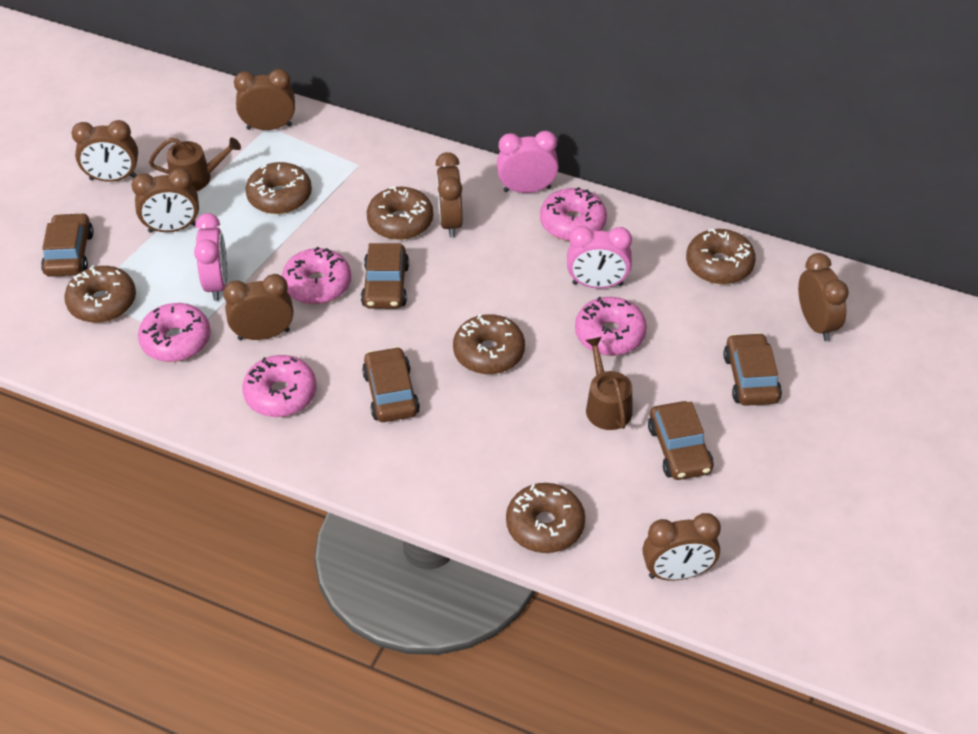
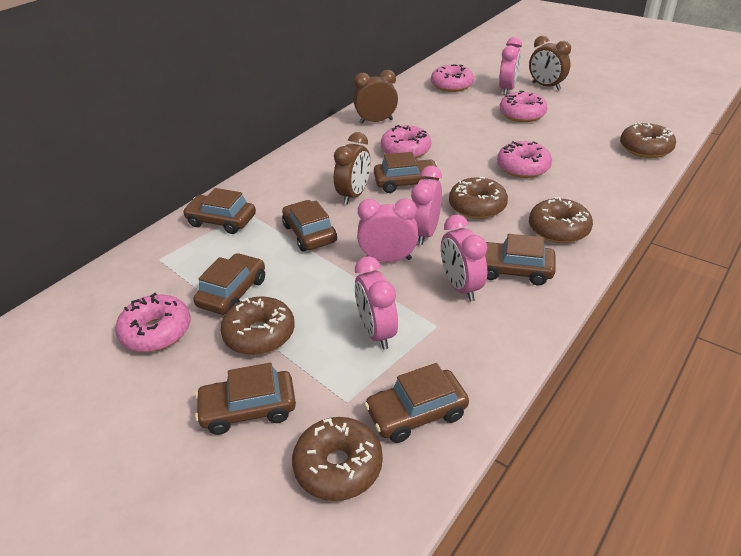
brown car: 5 -> 7
brown clock: 7 -> 3
brown donut: 6 -> 5
brown watering can: 2 -> 0
pink clock: 3 -> 5

